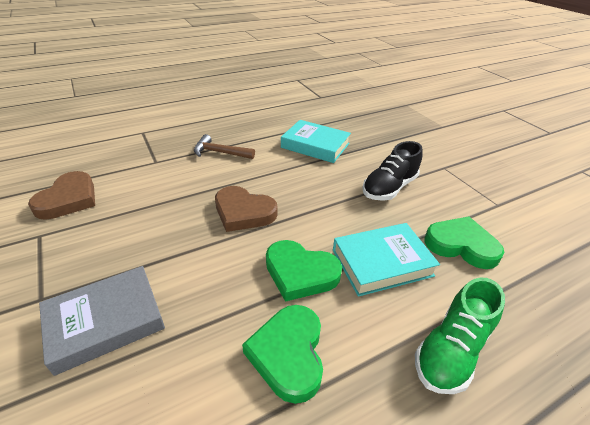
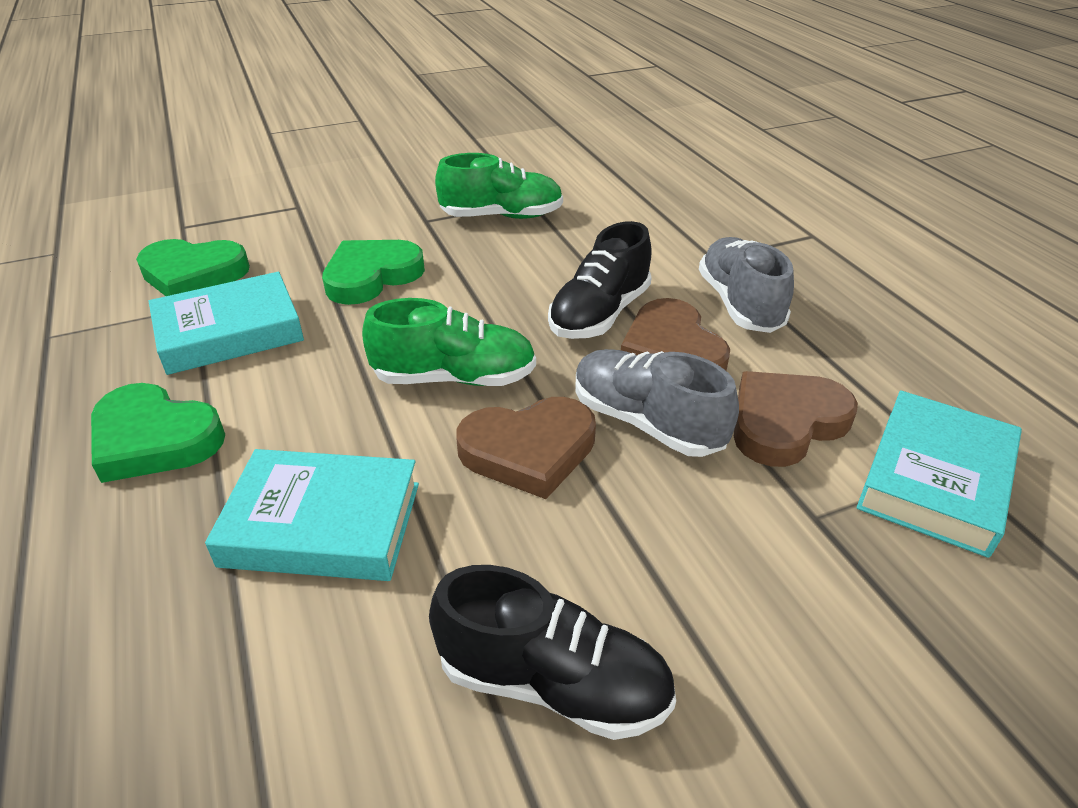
black shoe: 1 -> 2
brown hammer: 1 -> 0
brown heart: 2 -> 3
green shoe: 1 -> 2
grey book: 1 -> 0
grey shoe: 0 -> 2
turquoise book: 2 -> 3

